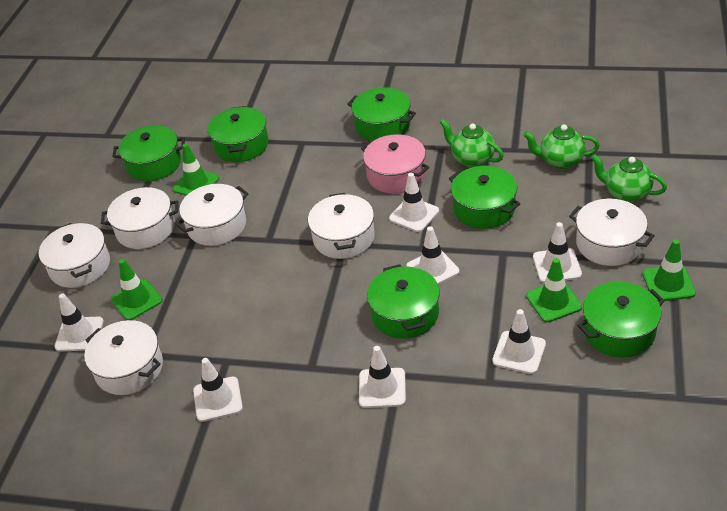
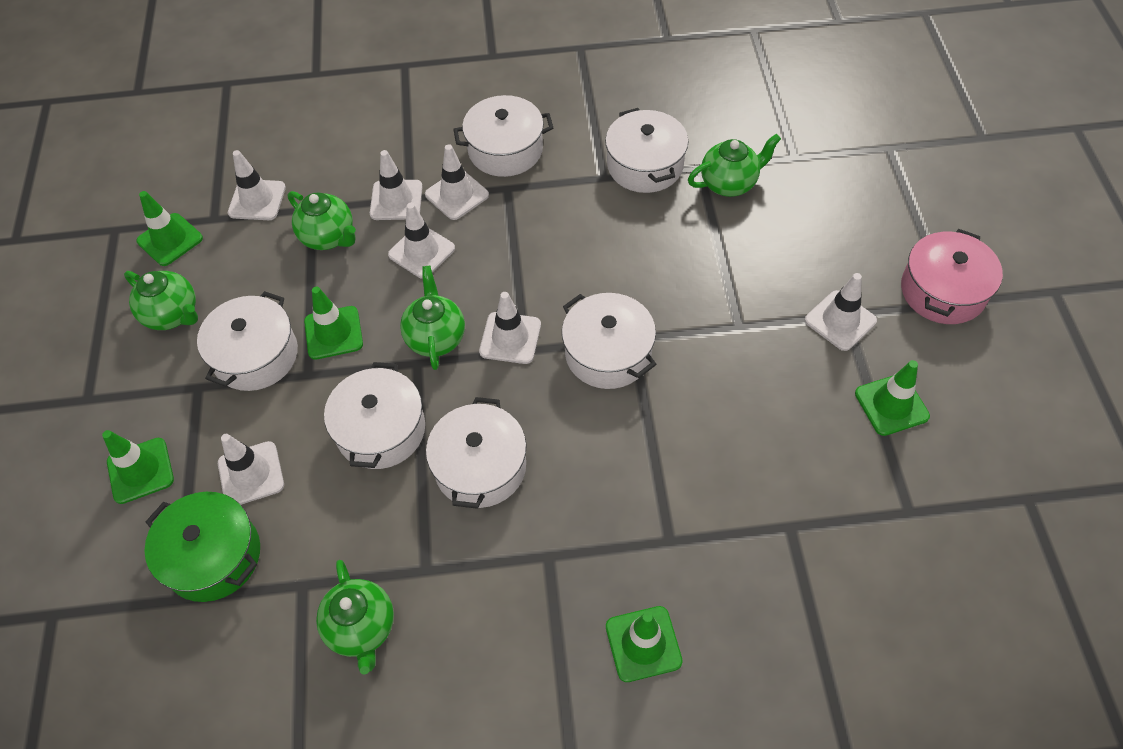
green pot: 6 -> 1
green teapot: 3 -> 5
green traffic cone: 4 -> 5

